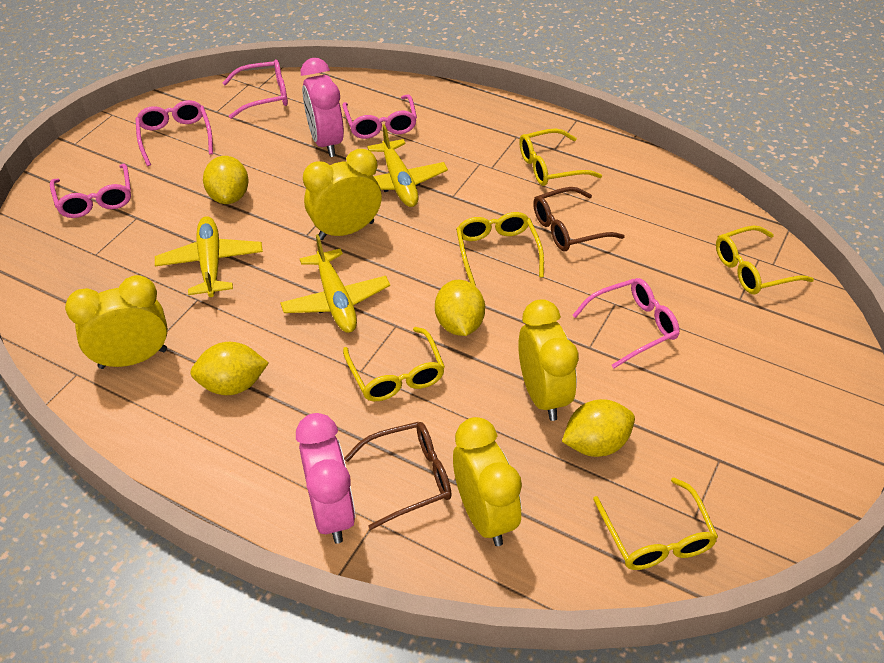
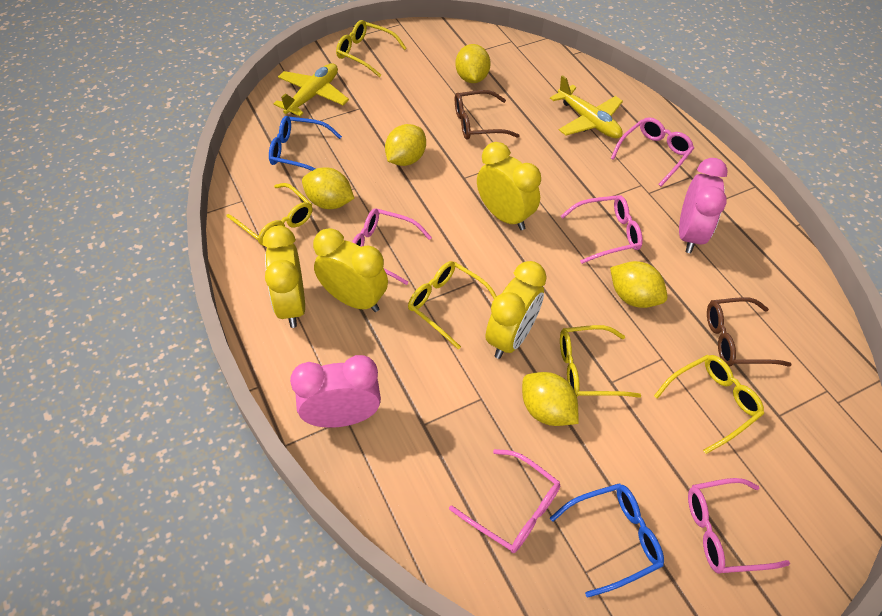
blue glasses: 0 -> 2
yellow lemon: 4 -> 5
yellow plane: 3 -> 2

